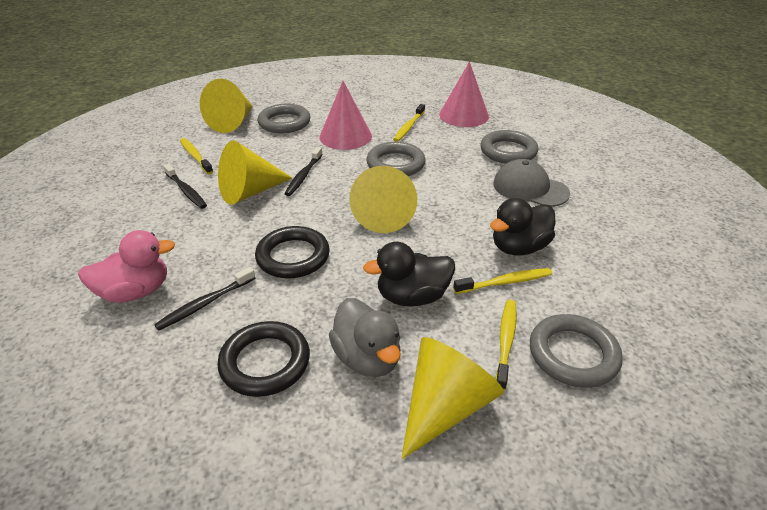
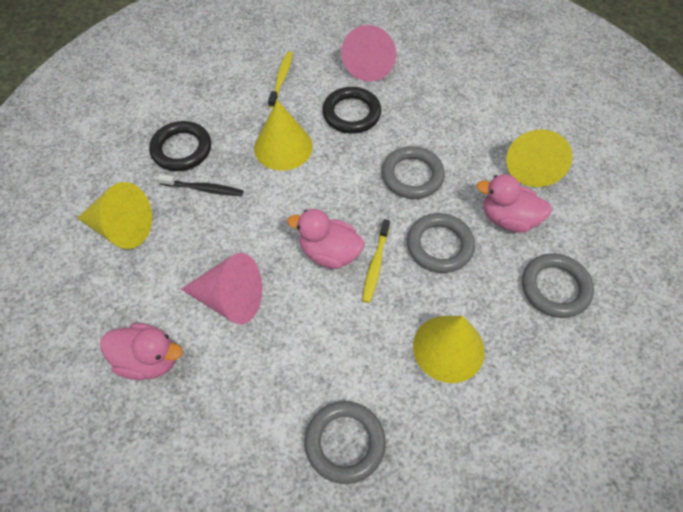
black duck: 2 -> 0
black toothbrush: 3 -> 1
grey cap: 1 -> 0
grey duck: 1 -> 0
pink duck: 1 -> 3
yellow toothbrush: 4 -> 2

